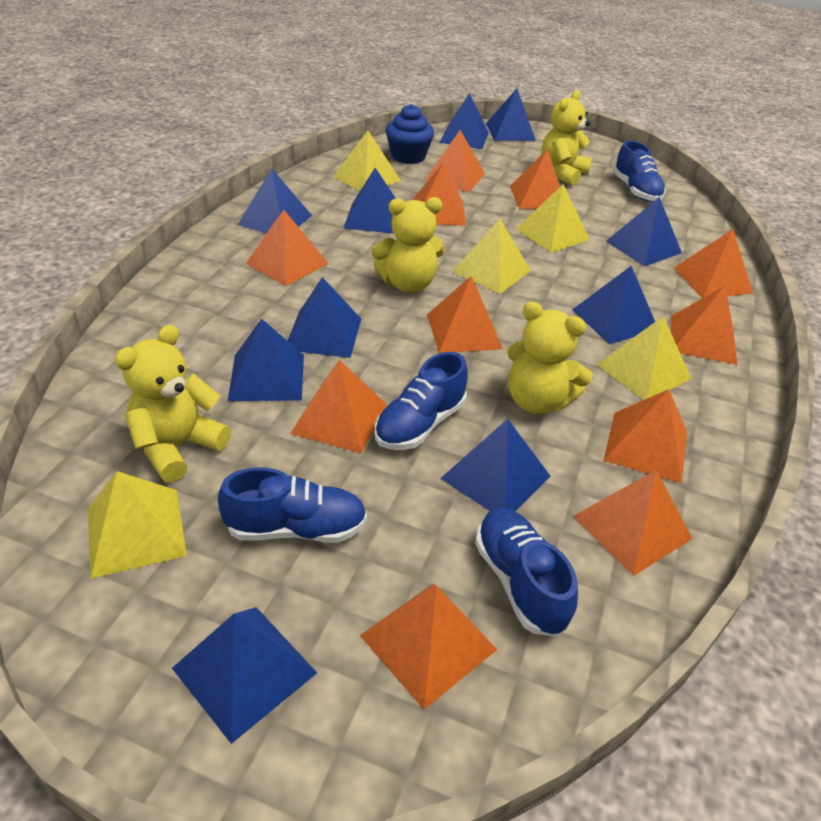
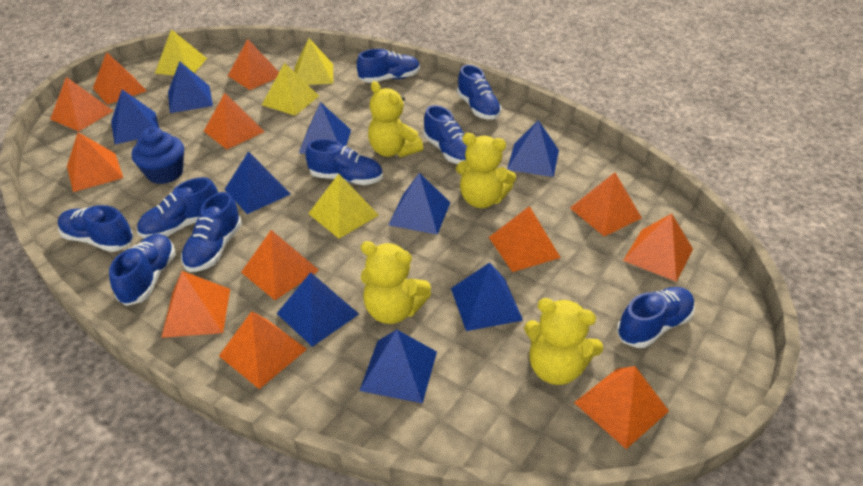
blue pyramid: 10 -> 9
blue shoe: 4 -> 9
orange pyramid: 11 -> 12
yellow pyramid: 5 -> 4

